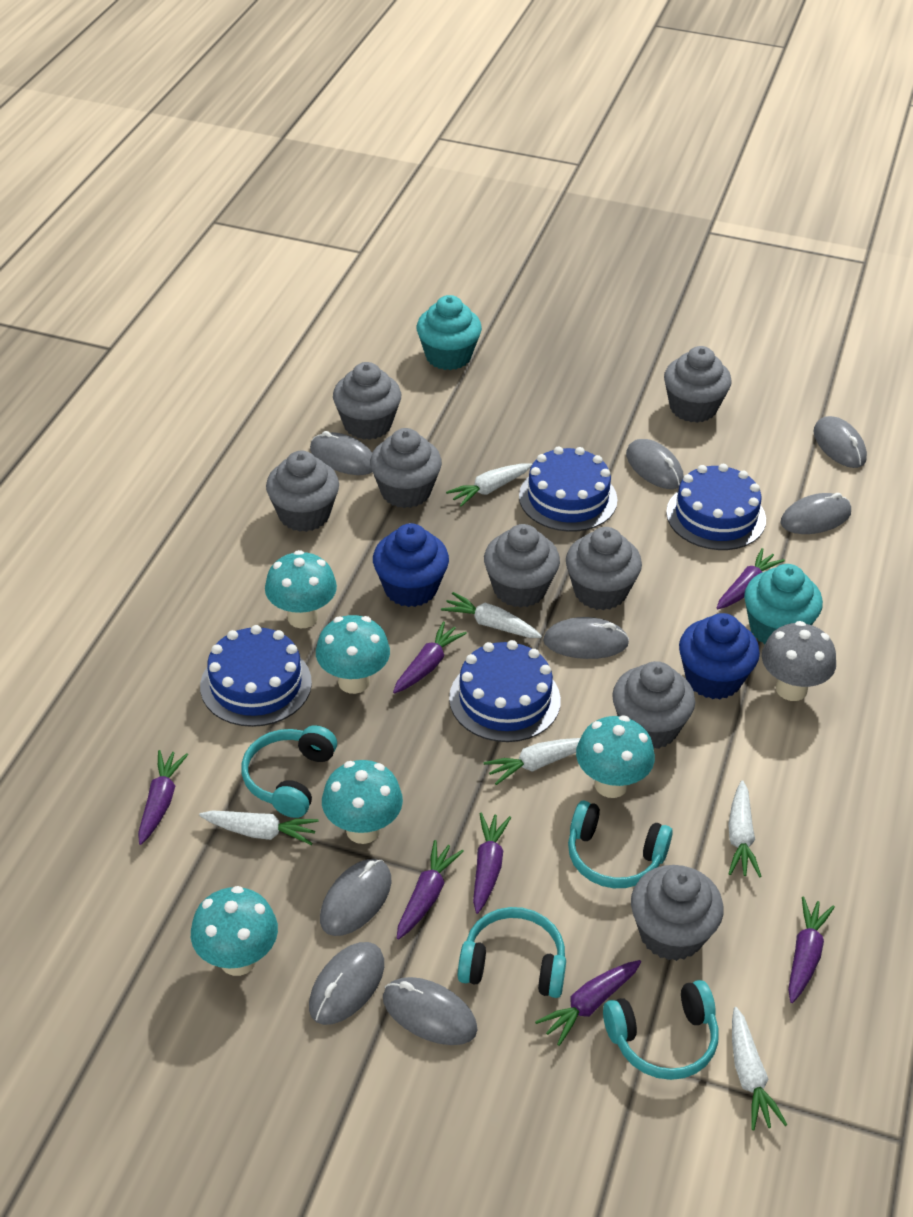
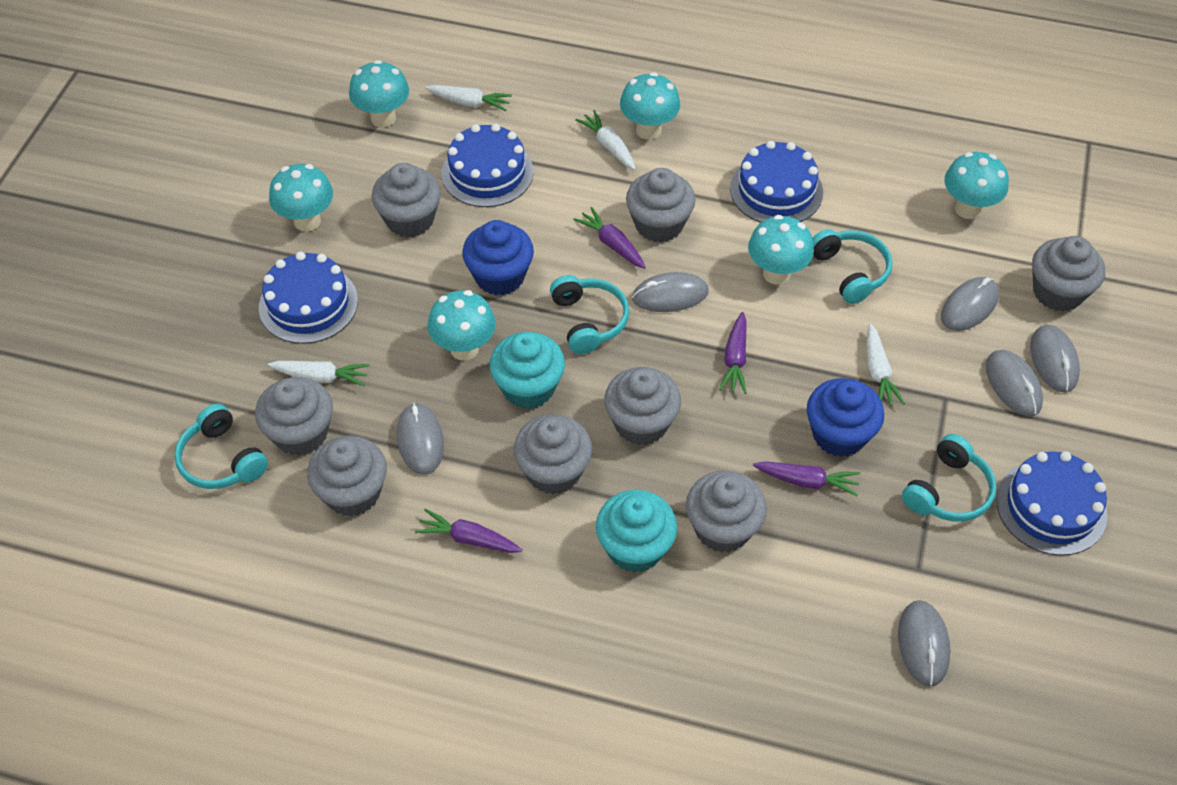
grey mouse: 8 -> 6
grey mushroom: 1 -> 0
purple carrot: 7 -> 4
turquoise mushroom: 5 -> 6
white carrot: 6 -> 4

